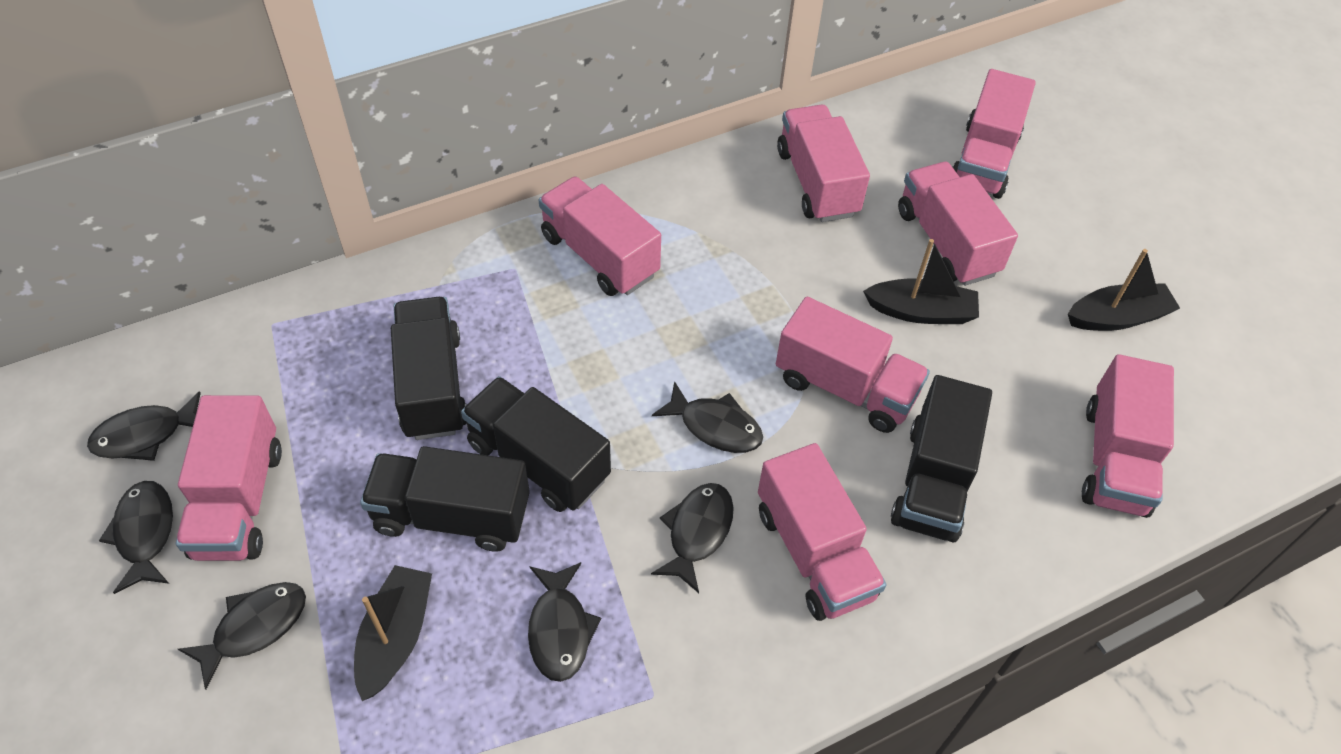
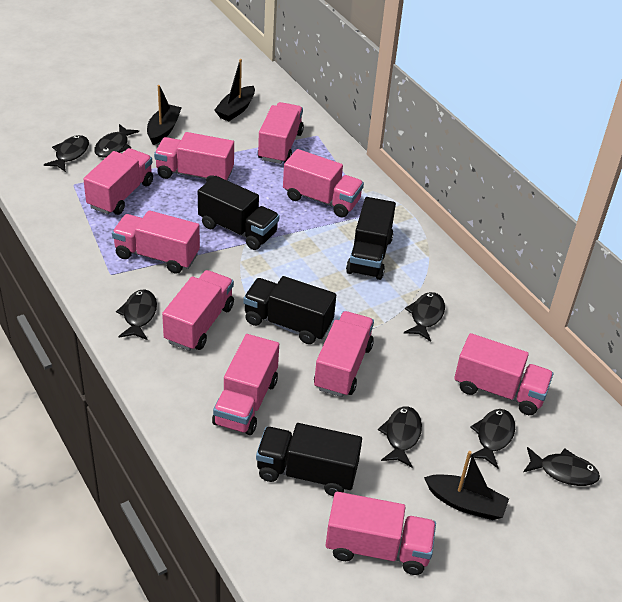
black fish: 6 -> 7
pink truck: 8 -> 10

